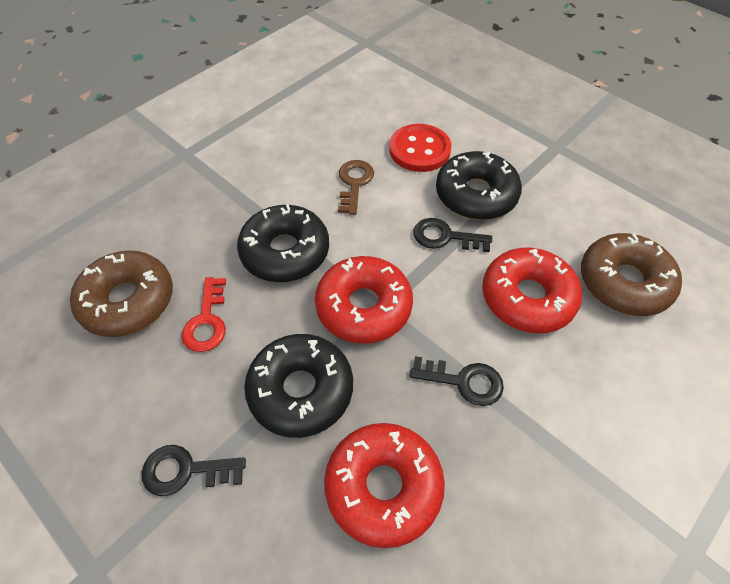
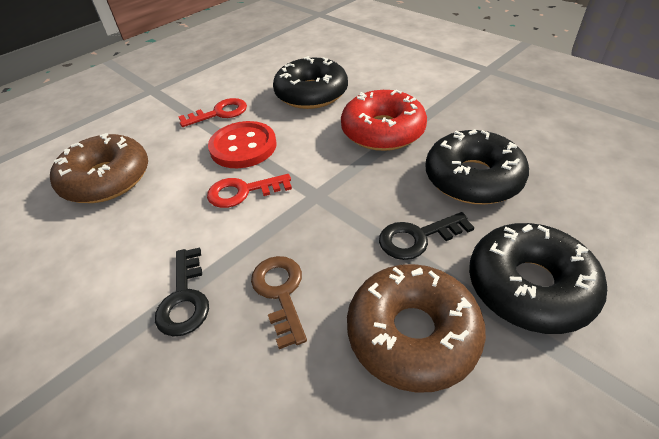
black key: 3 -> 2
red donut: 3 -> 1
red key: 1 -> 2

